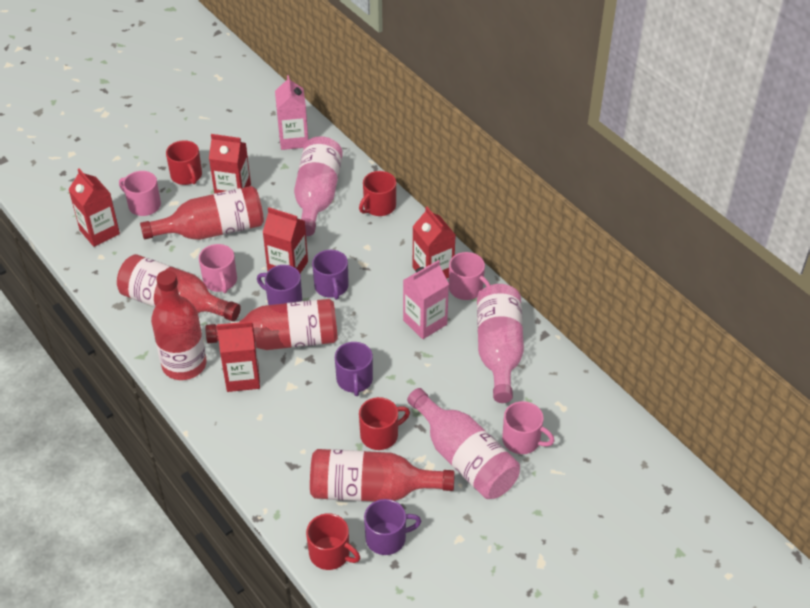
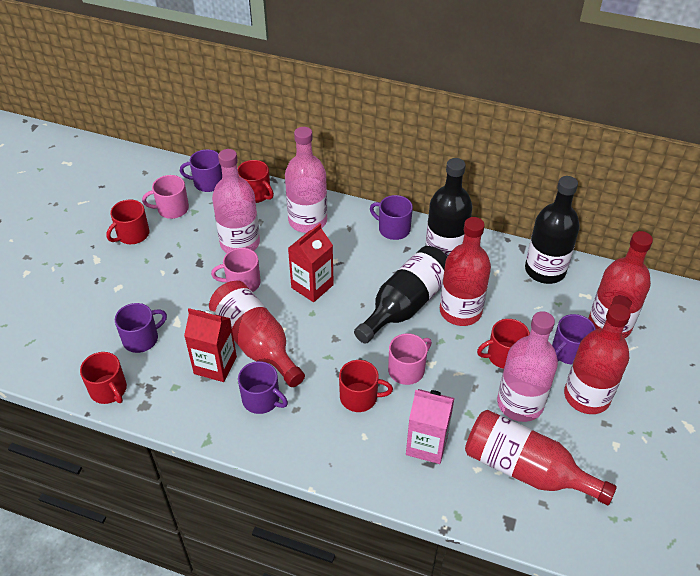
black bottle: 0 -> 3
pink carton: 2 -> 1
pink mug: 4 -> 3
purple mug: 4 -> 5
red carton: 5 -> 2
red mug: 4 -> 5

